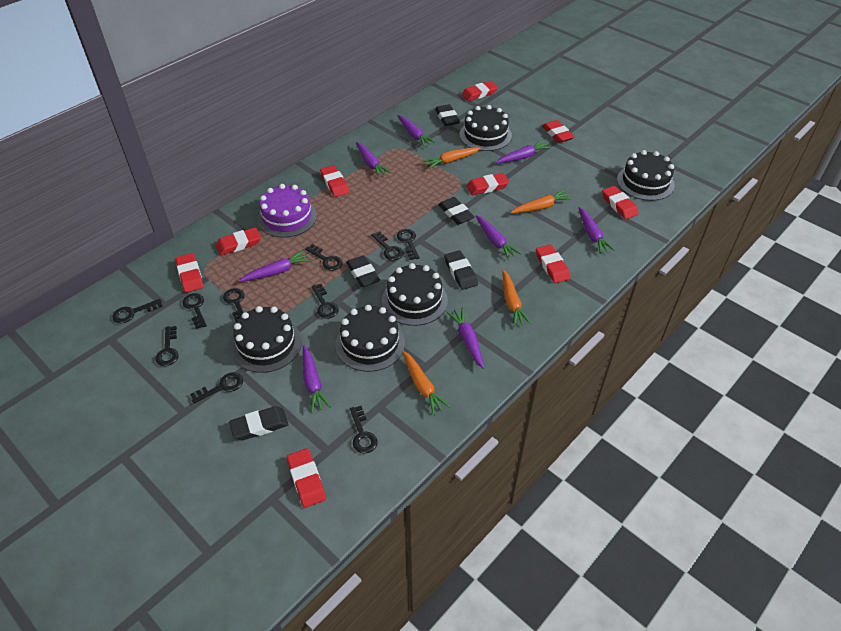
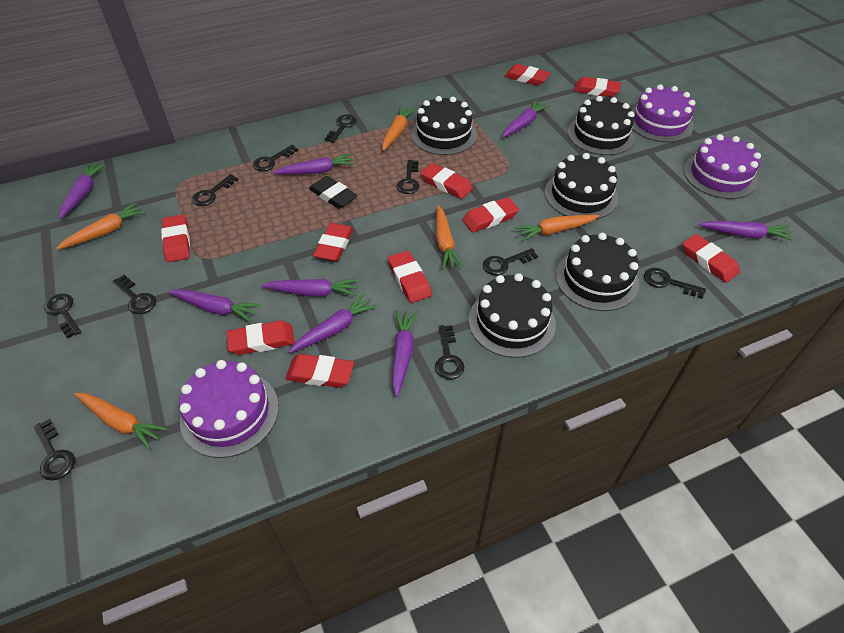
black eraser: 5 -> 1
orange carrot: 4 -> 5
purple cake: 1 -> 3
red eraser: 9 -> 10

